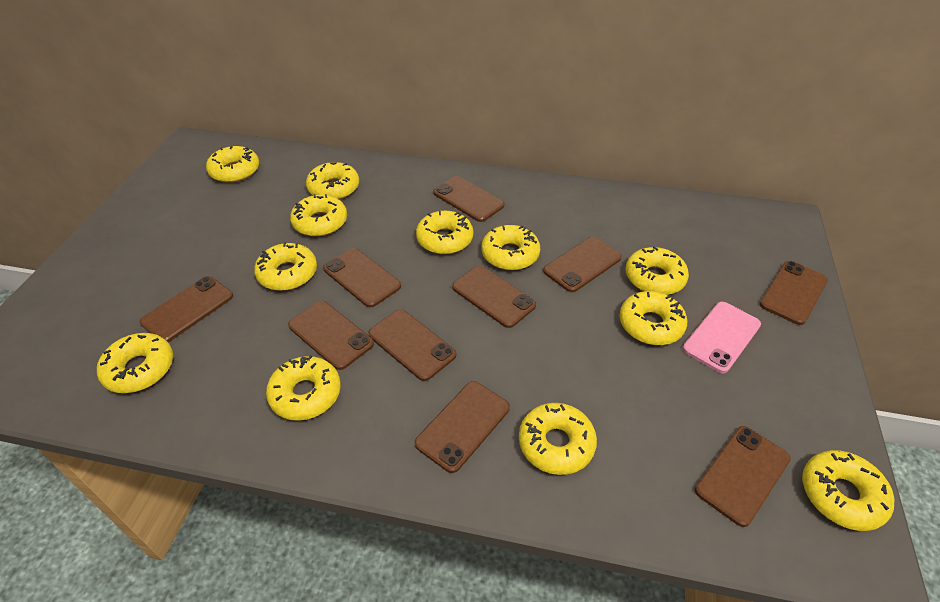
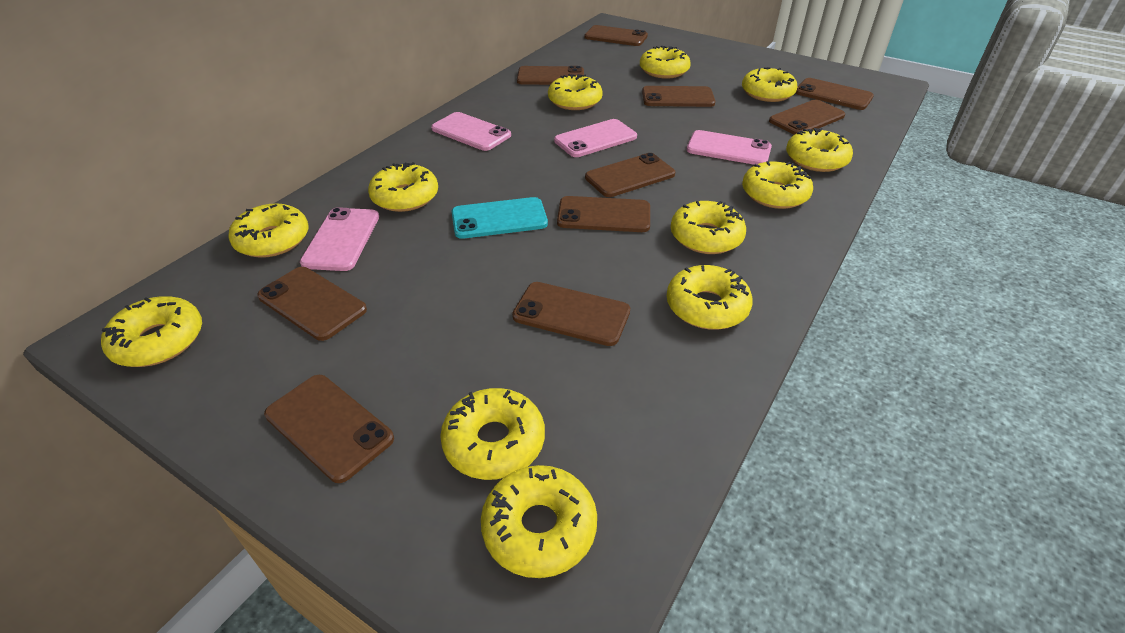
pink phone: 1 -> 4
turquoise phone: 0 -> 1

